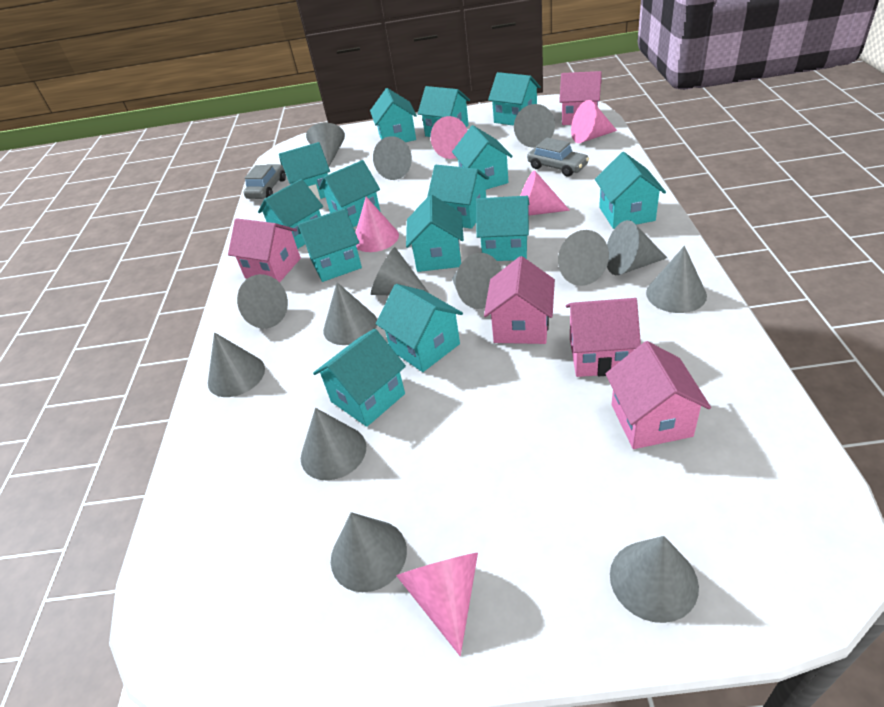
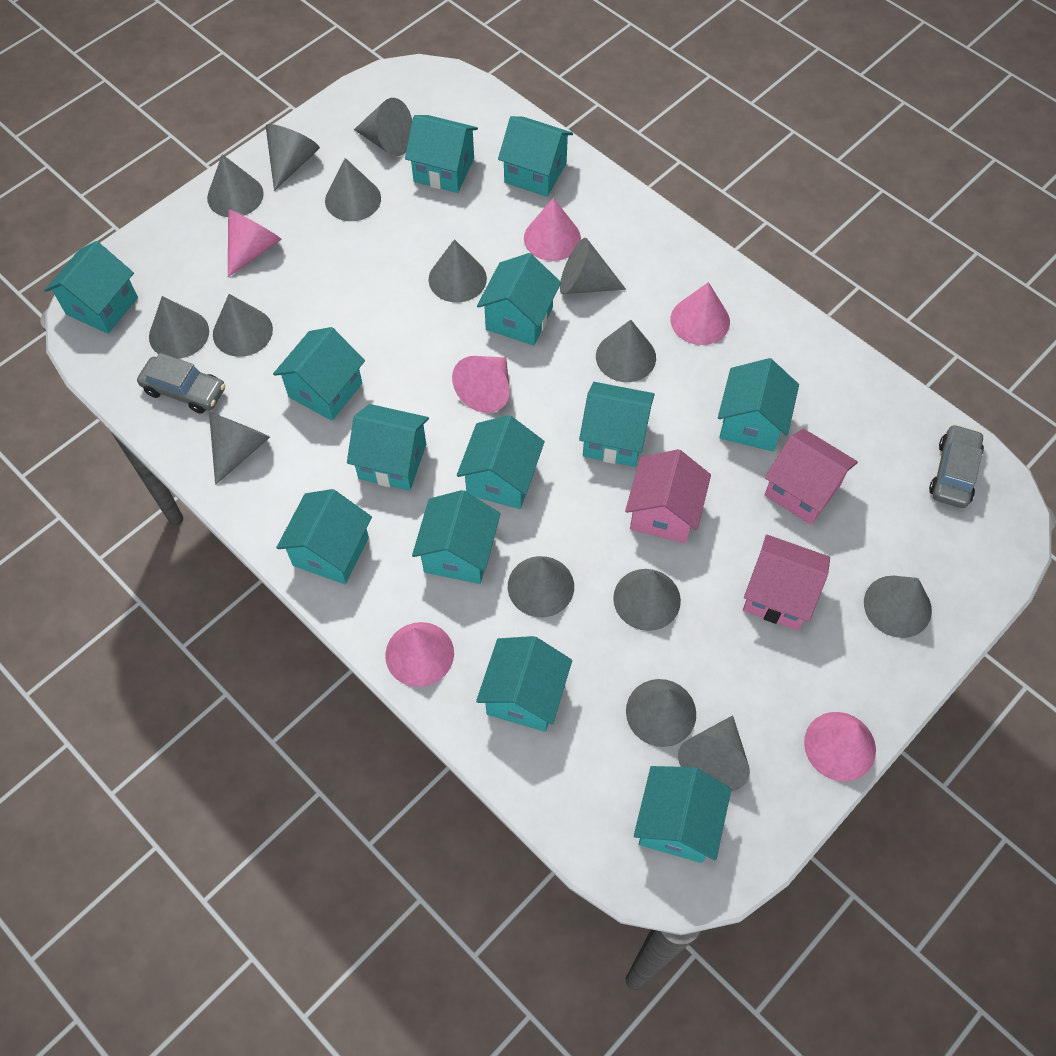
grey cone: 14 -> 15
pink cone: 5 -> 6
pink house: 5 -> 3
turquoise house: 14 -> 13

